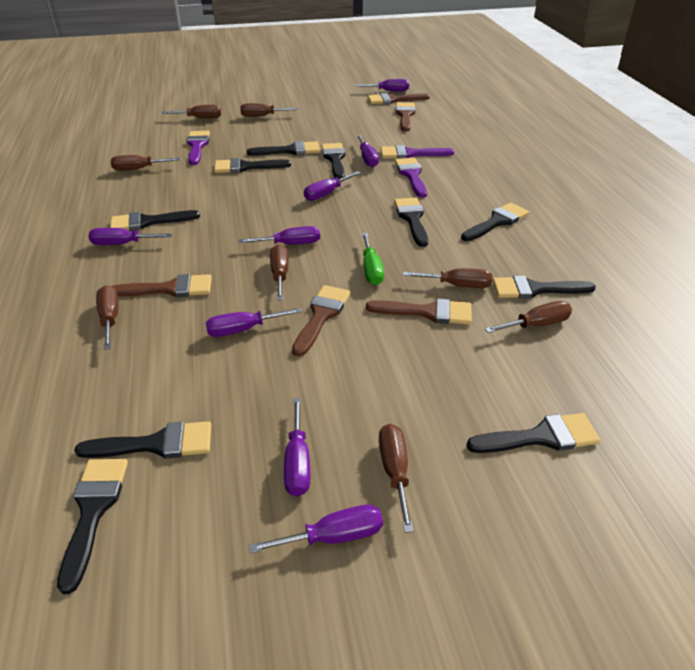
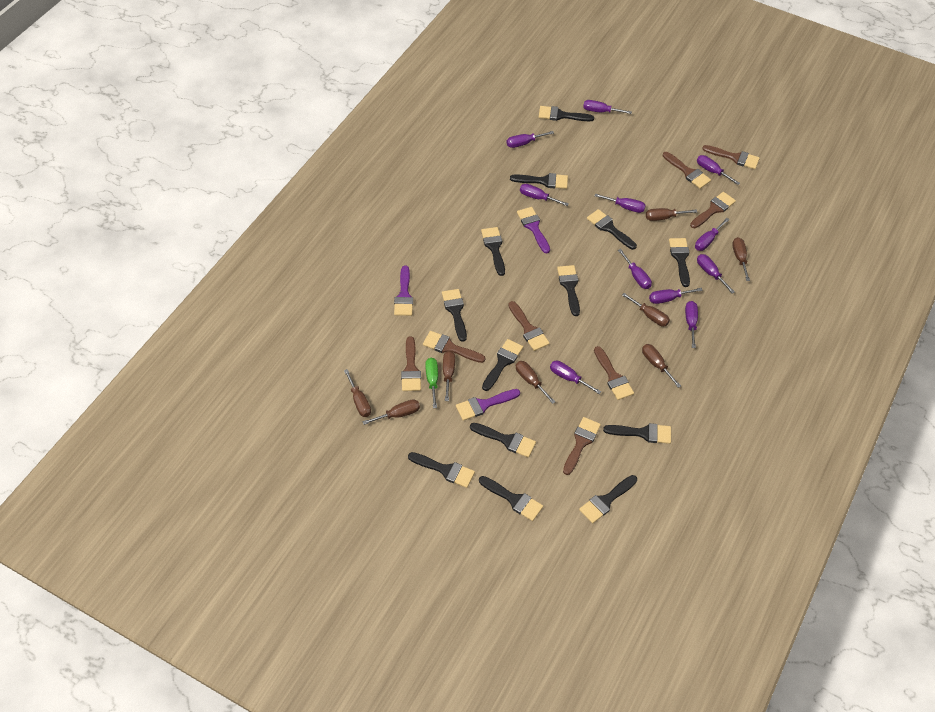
black brush: 10 -> 13
brown brush: 5 -> 8
purple screwdriver: 8 -> 11

